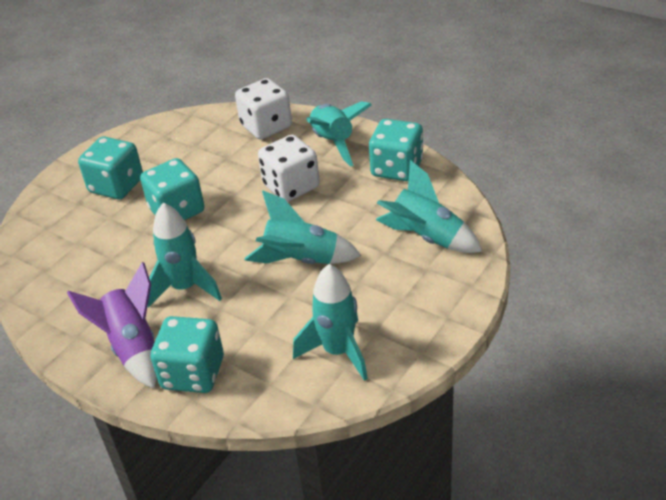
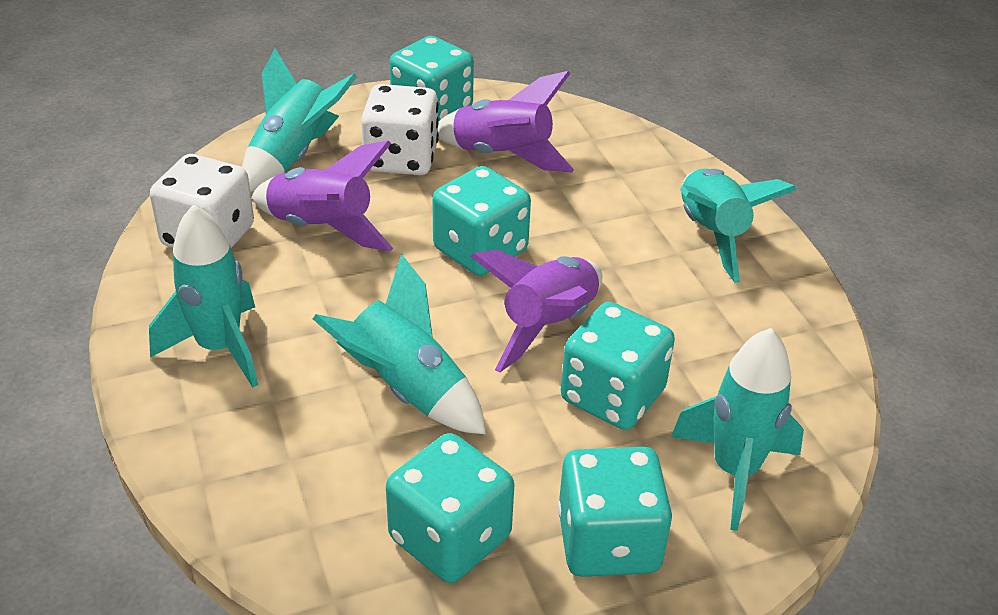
purple rocket: 1 -> 3
turquoise dice: 4 -> 5

